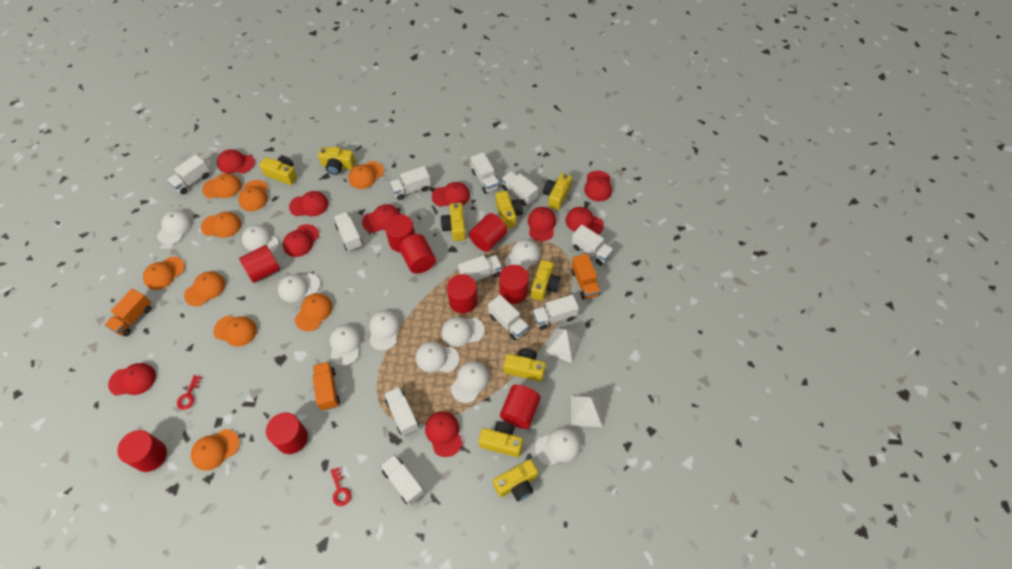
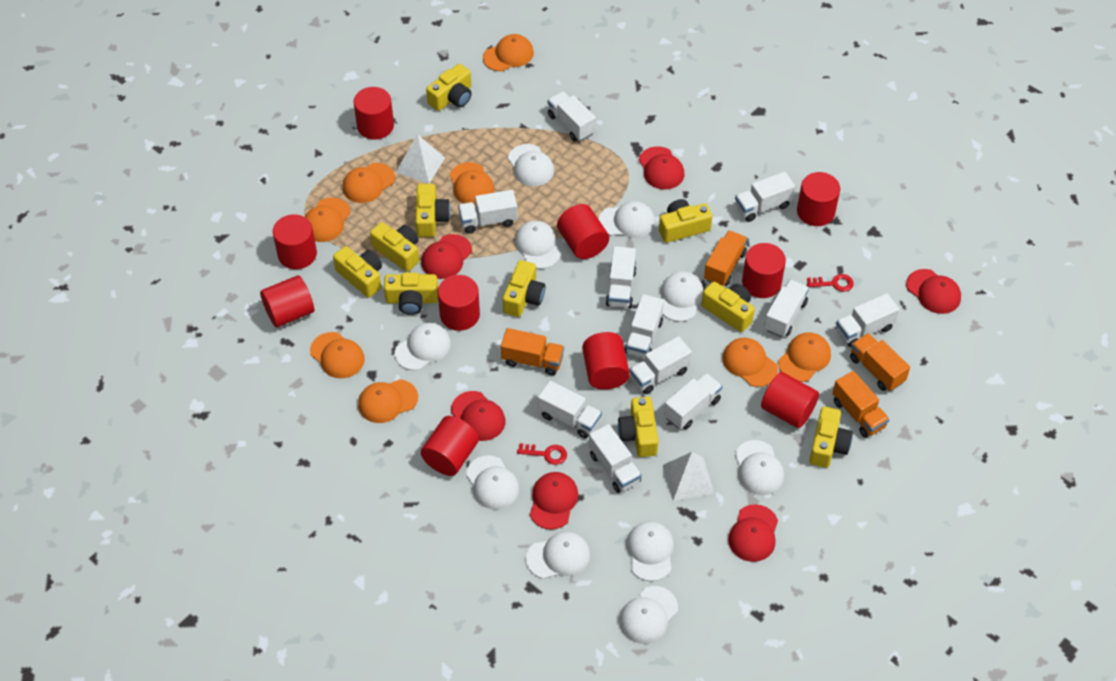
orange cap: 9 -> 8
orange truck: 3 -> 4
red cap: 10 -> 6
red cylinder: 9 -> 10
yellow camera: 9 -> 10

